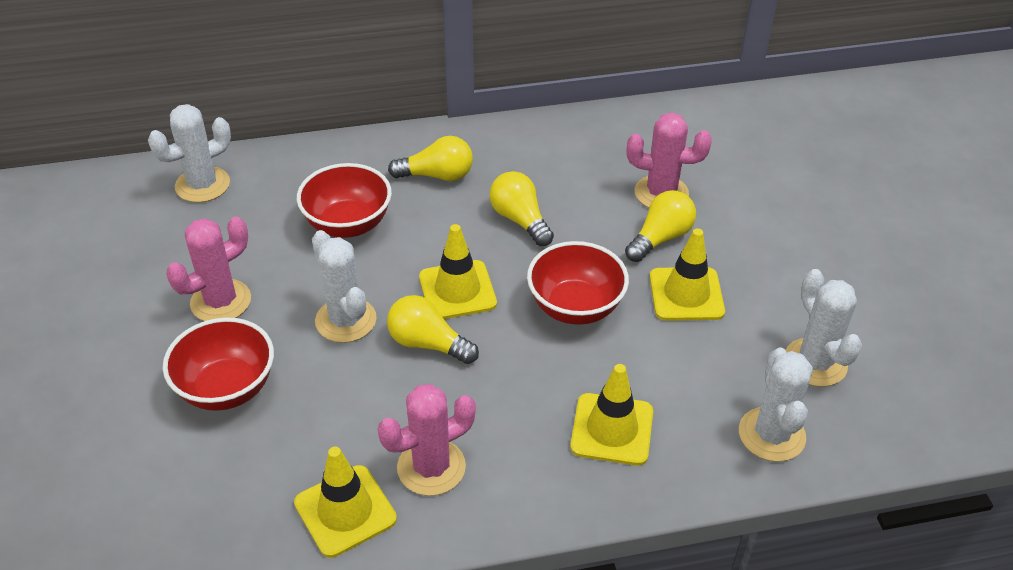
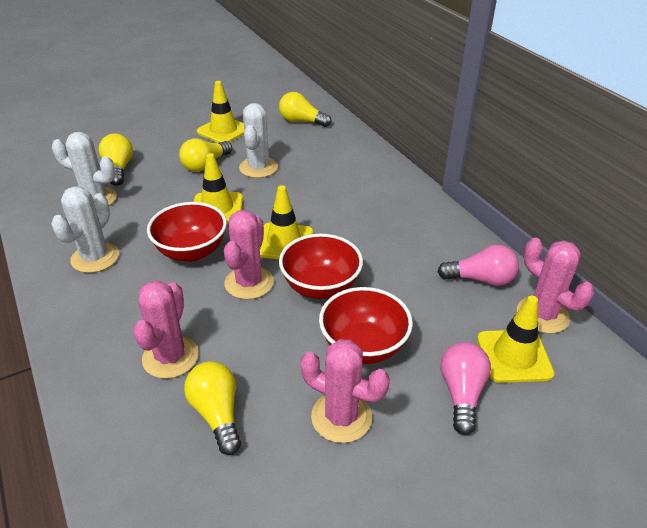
pink cactus: 3 -> 4
pink light bulb: 0 -> 2
white cactus: 4 -> 3

